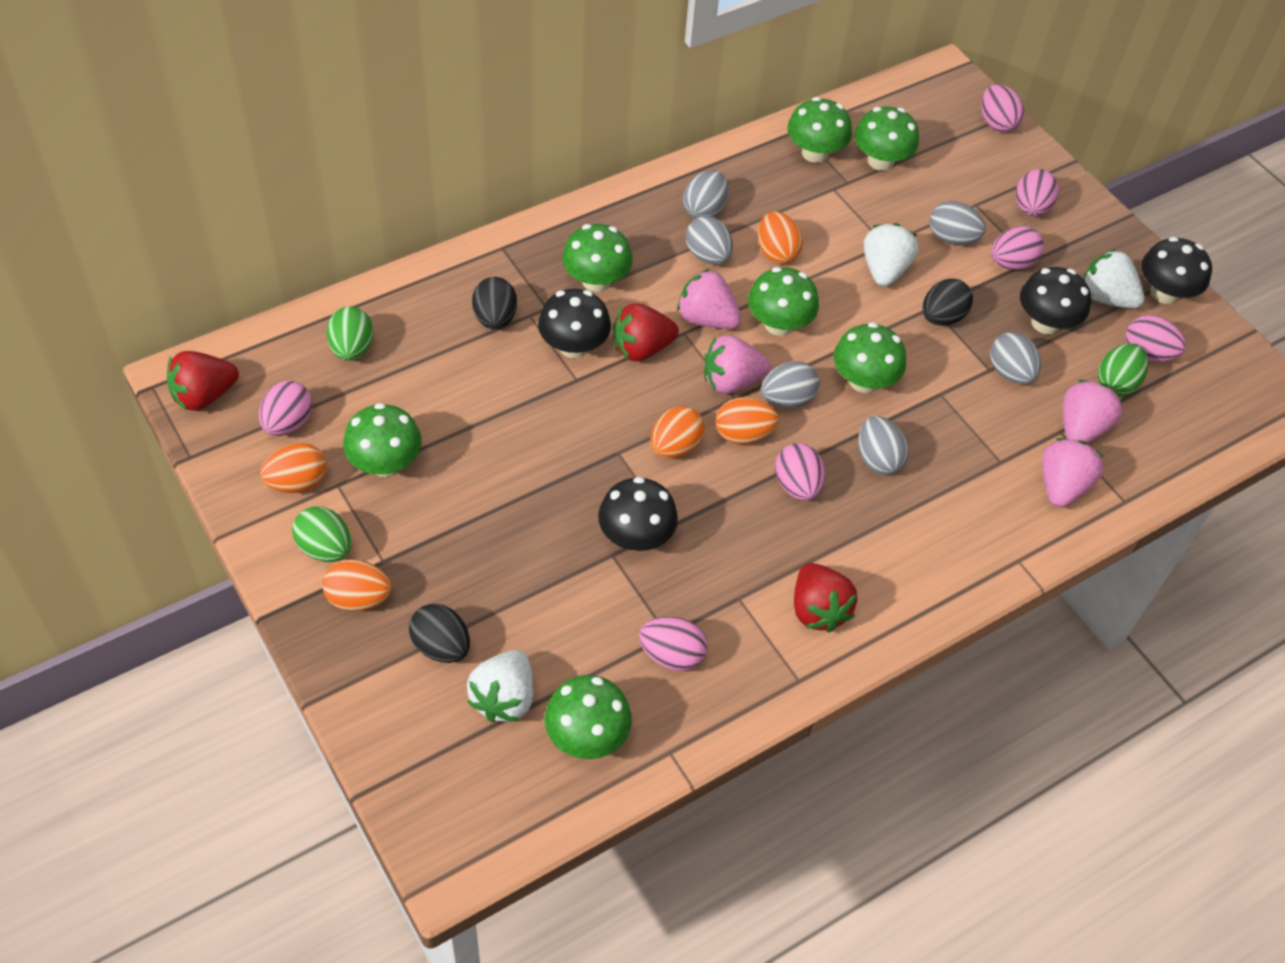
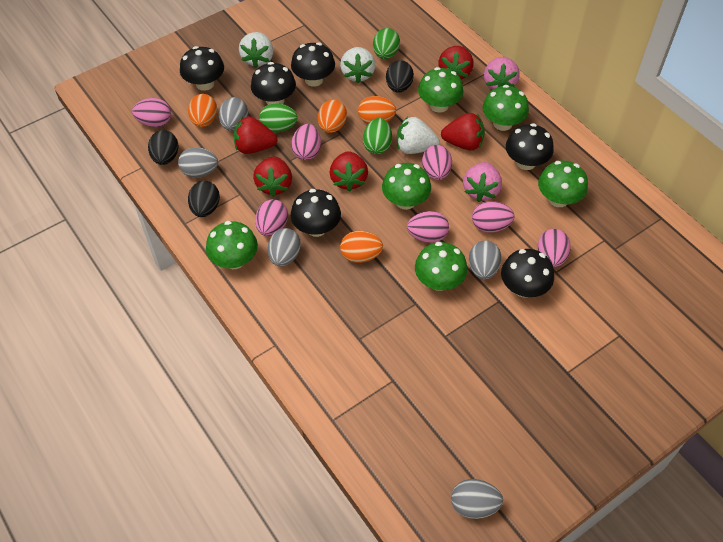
black mushroom: 4 -> 6
green mushroom: 7 -> 6
grey egg: 6 -> 5
orange egg: 5 -> 4
pink strawberry: 4 -> 2
red strawberry: 3 -> 5

